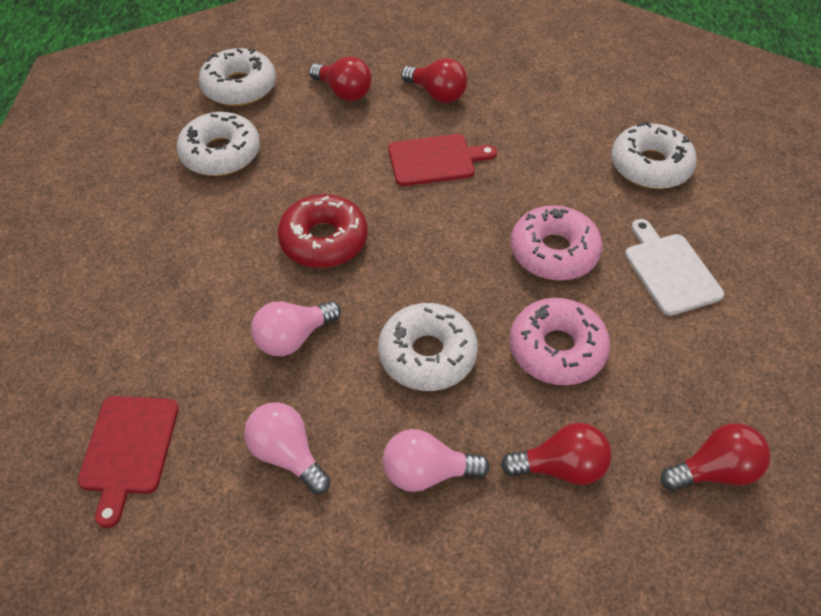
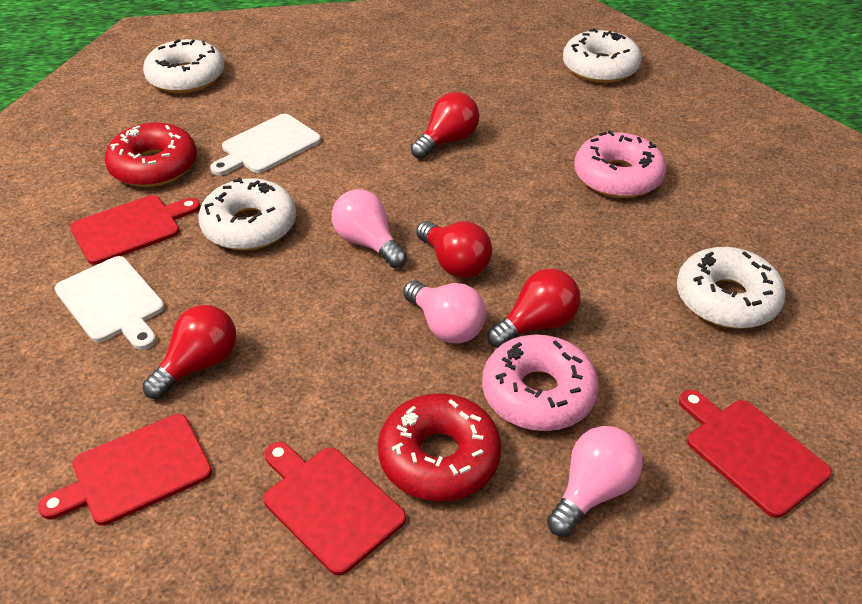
red cutting board: 2 -> 4
red donut: 1 -> 2
white cutting board: 1 -> 2

